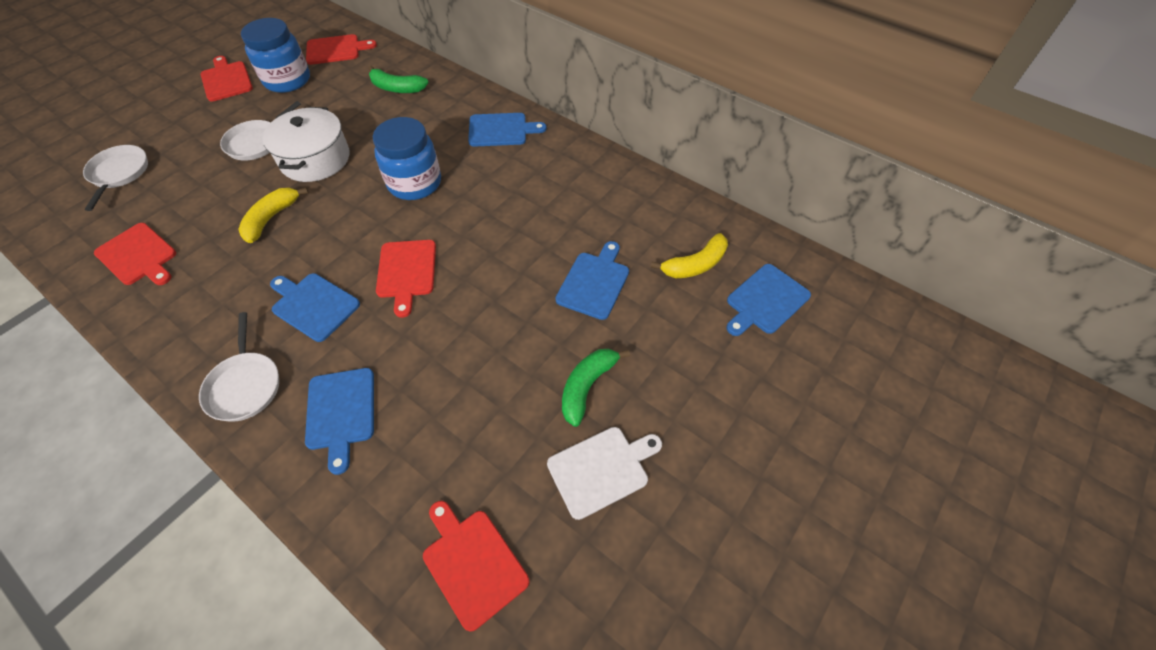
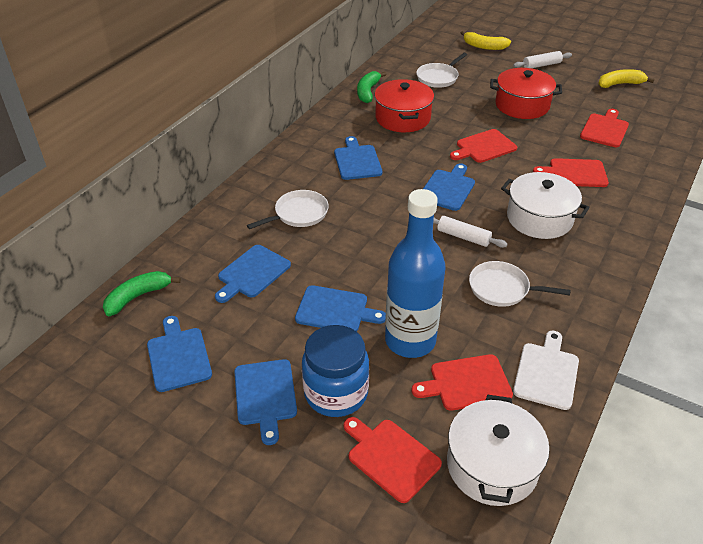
blue bottle: 0 -> 1
blue cutting board: 5 -> 6
blue jar: 2 -> 1
red pot: 0 -> 2
white pot: 1 -> 2
white rolling pin: 0 -> 2

